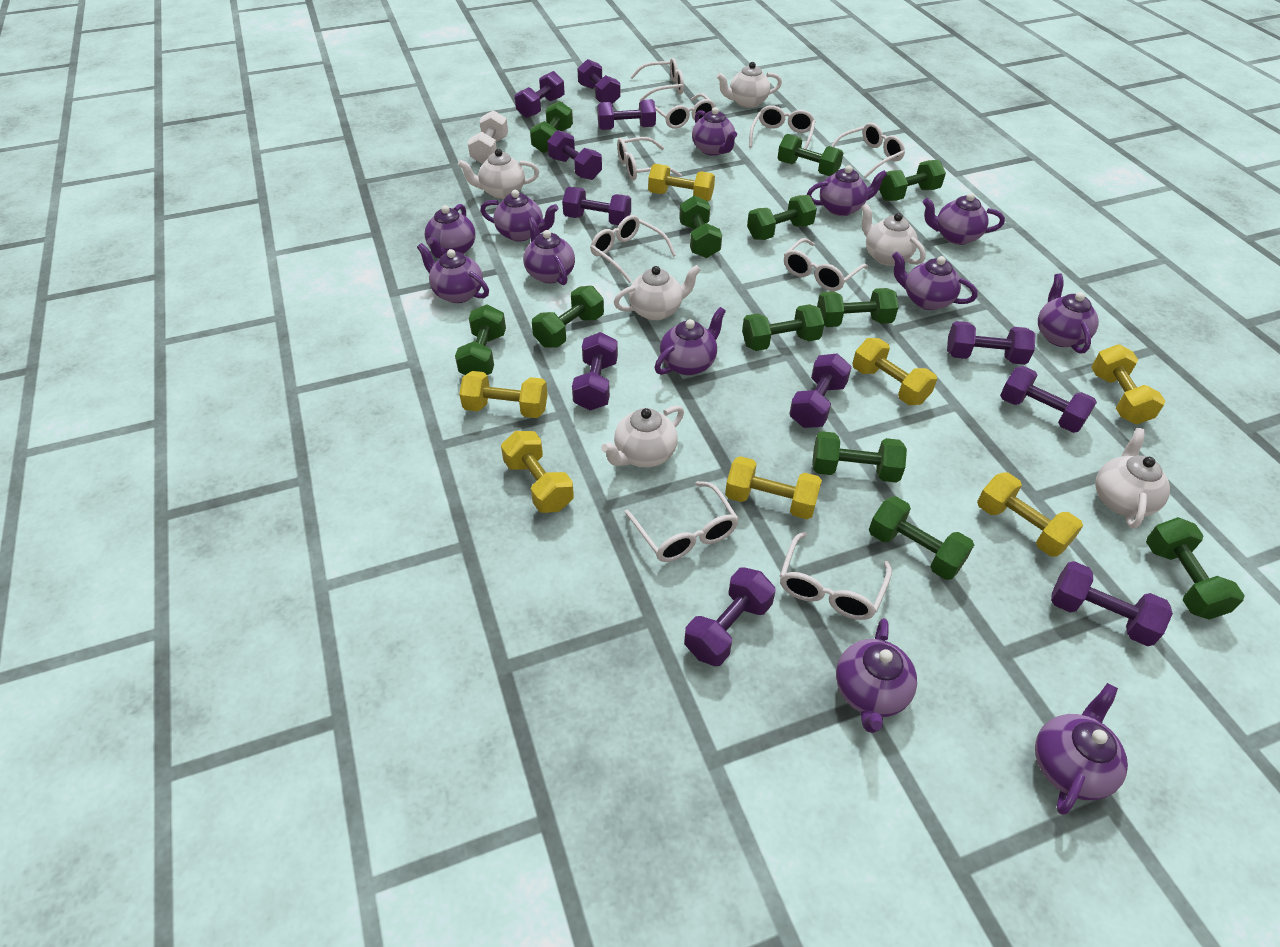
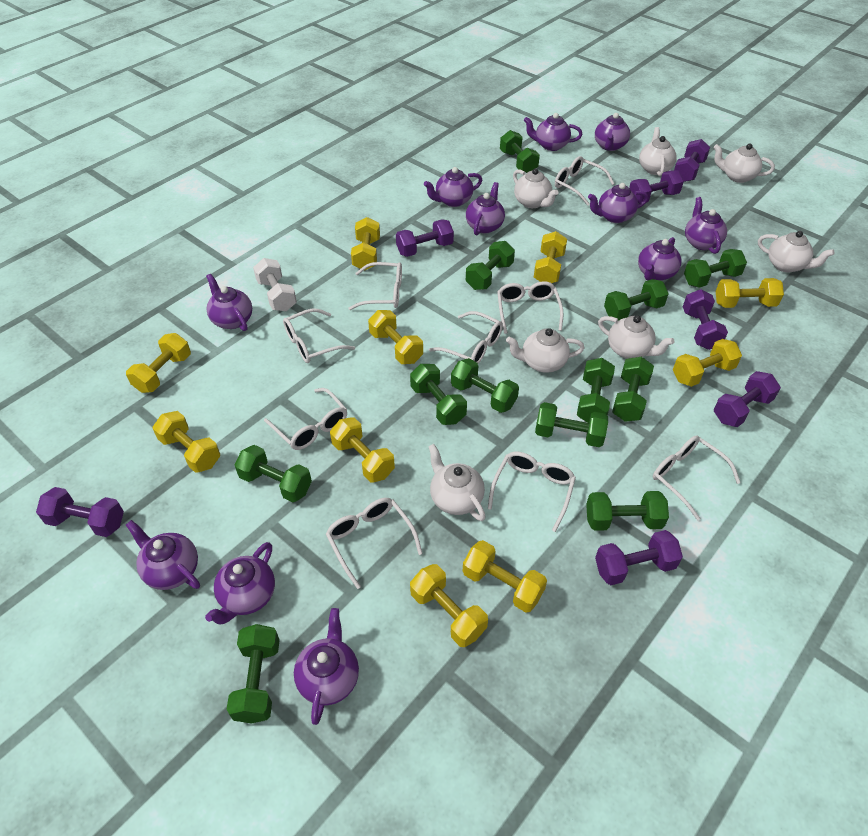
purple dumbbell: 11 -> 7
purple teapot: 12 -> 11
white teapot: 6 -> 7
yellow dumbbell: 7 -> 10

